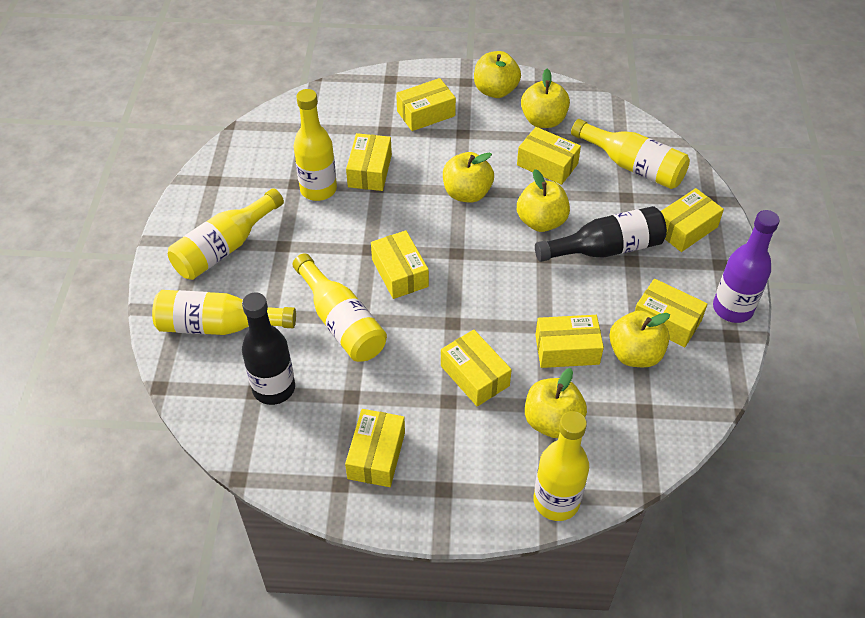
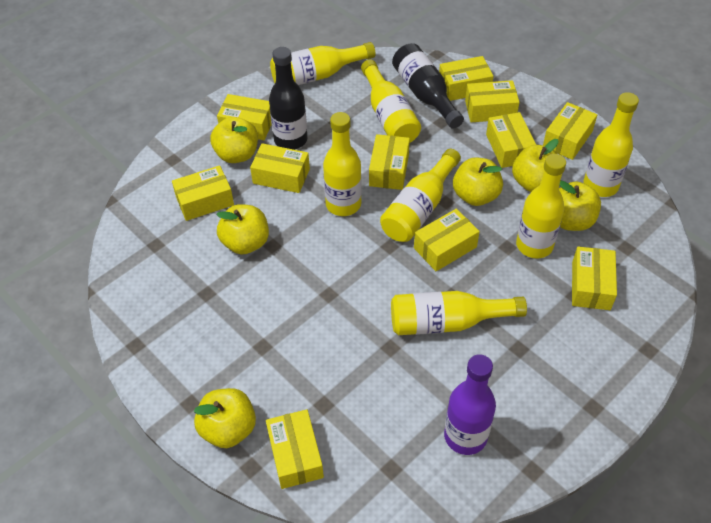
yellow bottle: 6 -> 7
yellow box: 9 -> 11

